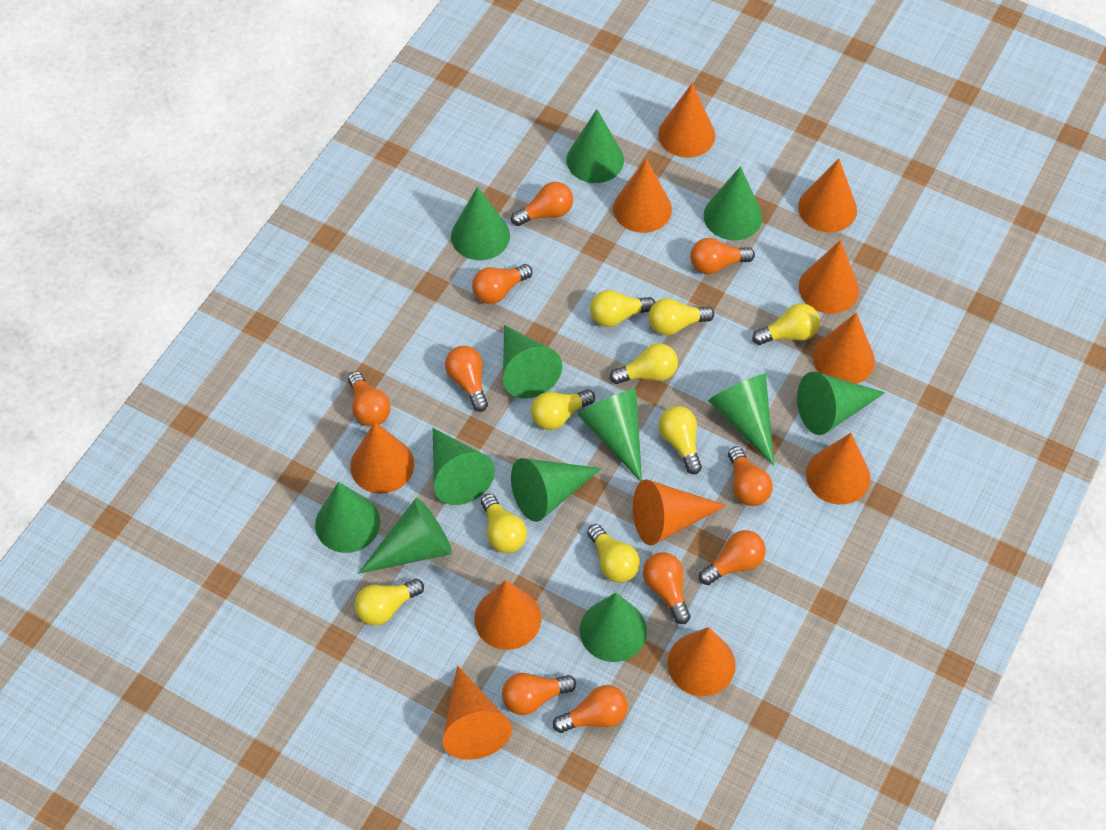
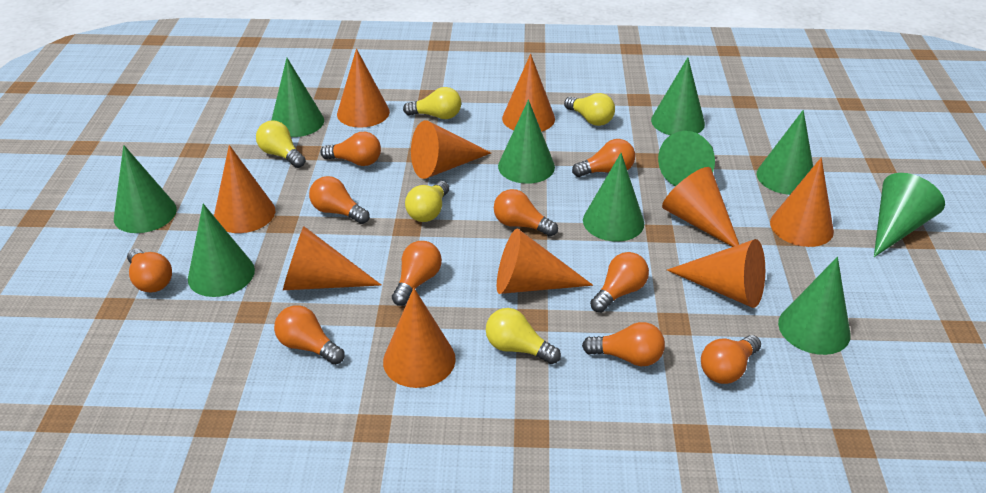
green cone: 12 -> 10
orange cone: 11 -> 10
yellow light bulb: 9 -> 5

